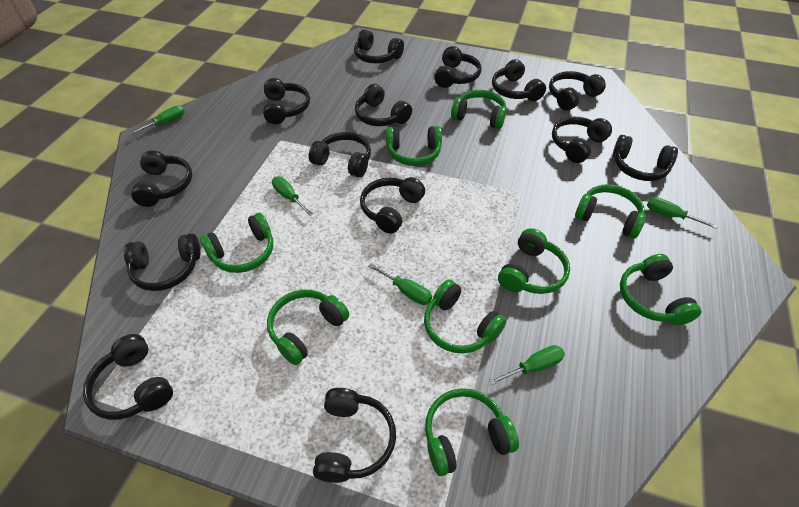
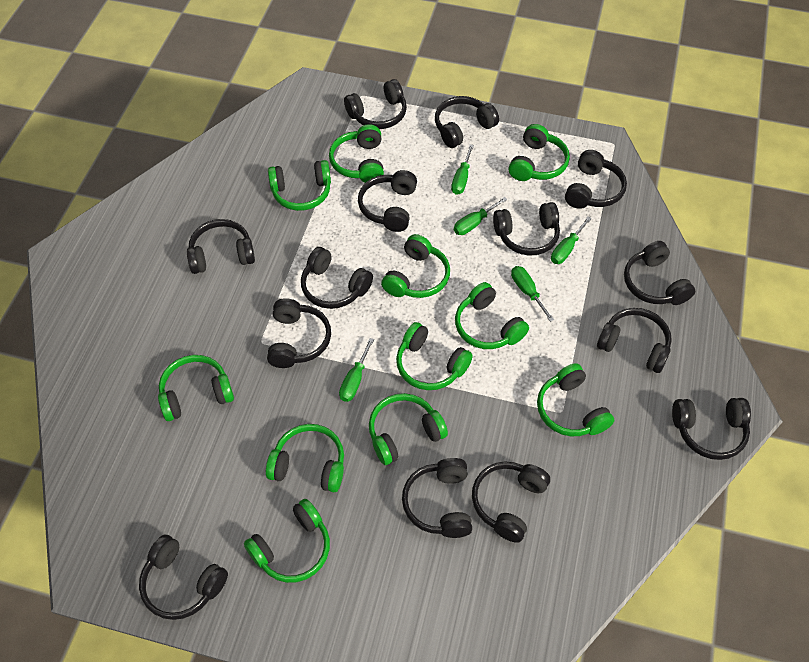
green headphones: 9 -> 11

